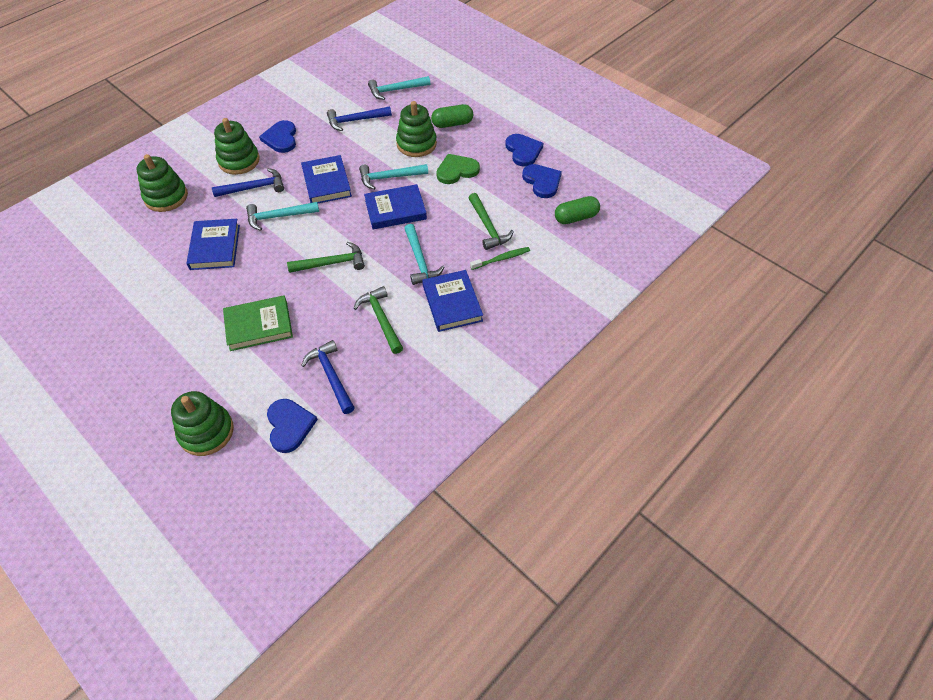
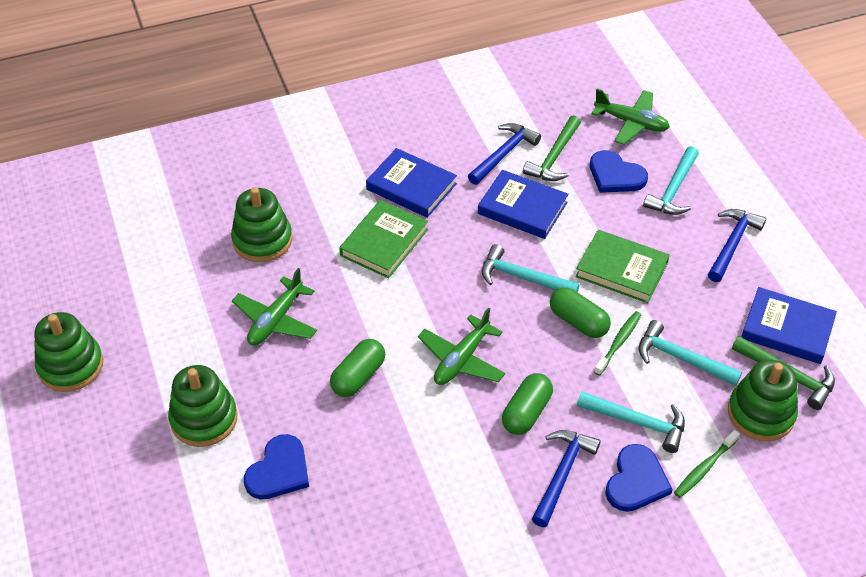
blue book: 4 -> 3
blue heart: 4 -> 3
green book: 1 -> 2
green capsule: 2 -> 3
green hammer: 3 -> 2
green heart: 1 -> 0
green plane: 0 -> 3
green toothbrush: 1 -> 2

